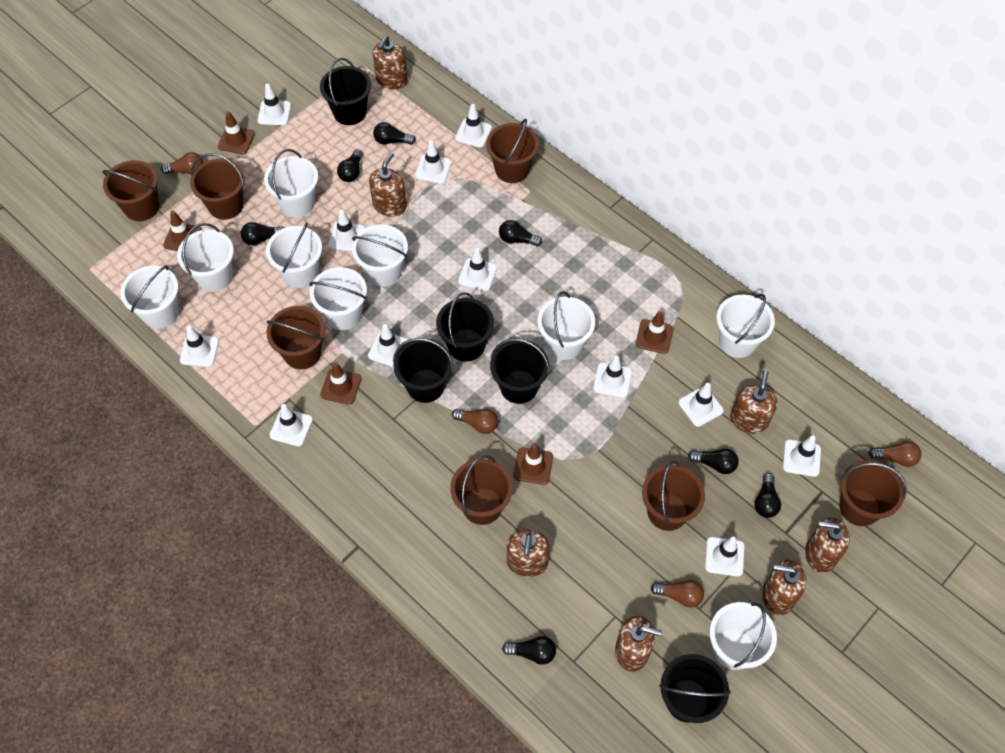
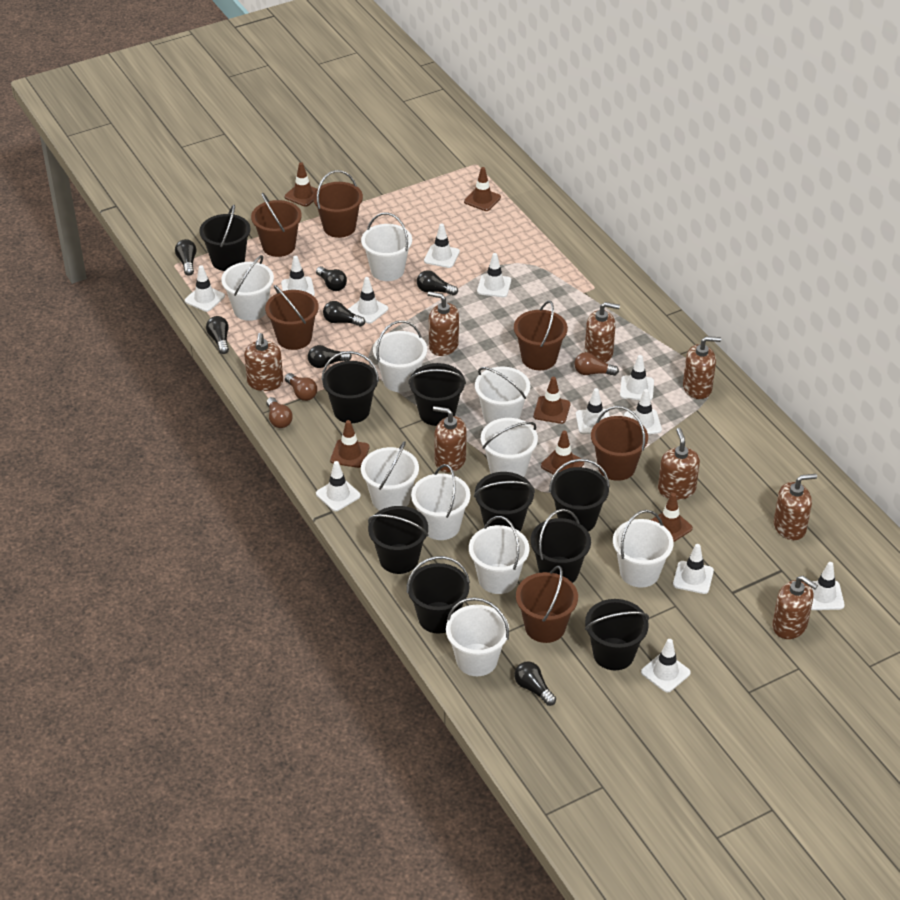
black bucket: 5 -> 9
brown bucket: 7 -> 6
brown light bulb: 4 -> 3
brown soap dispenser: 7 -> 8
brown traffic cone: 5 -> 6
white bucket: 9 -> 10

